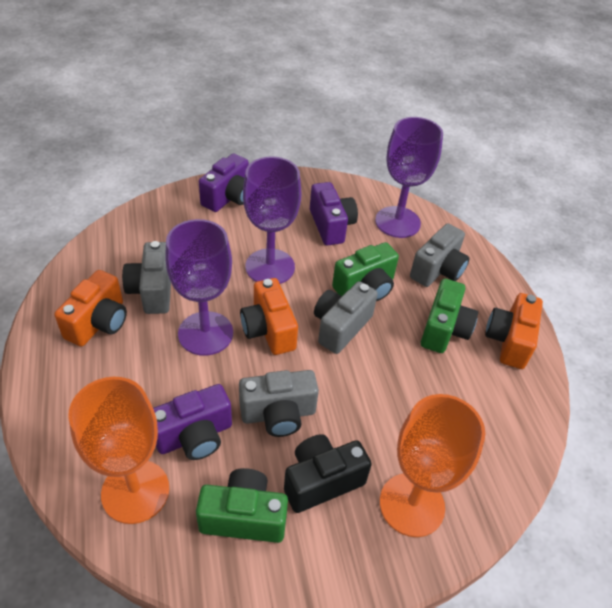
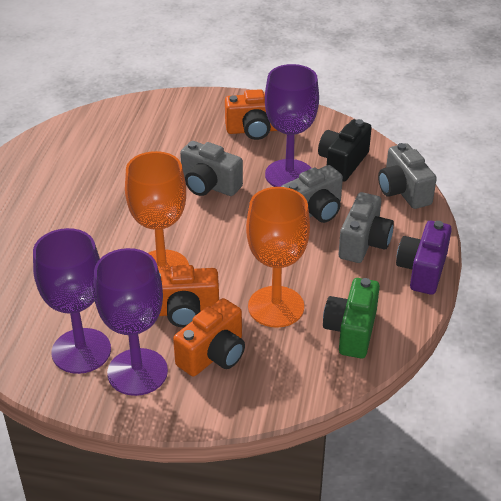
green camera: 3 -> 1
purple camera: 3 -> 1

